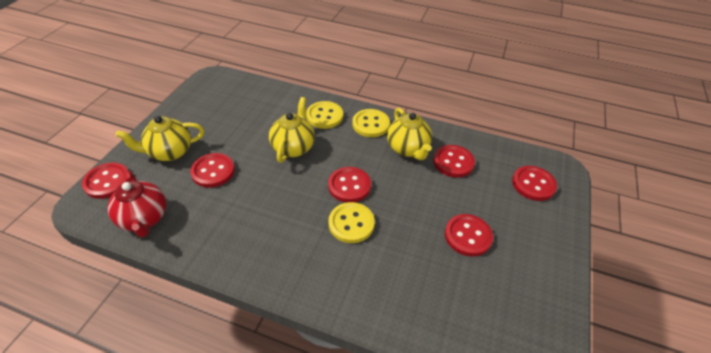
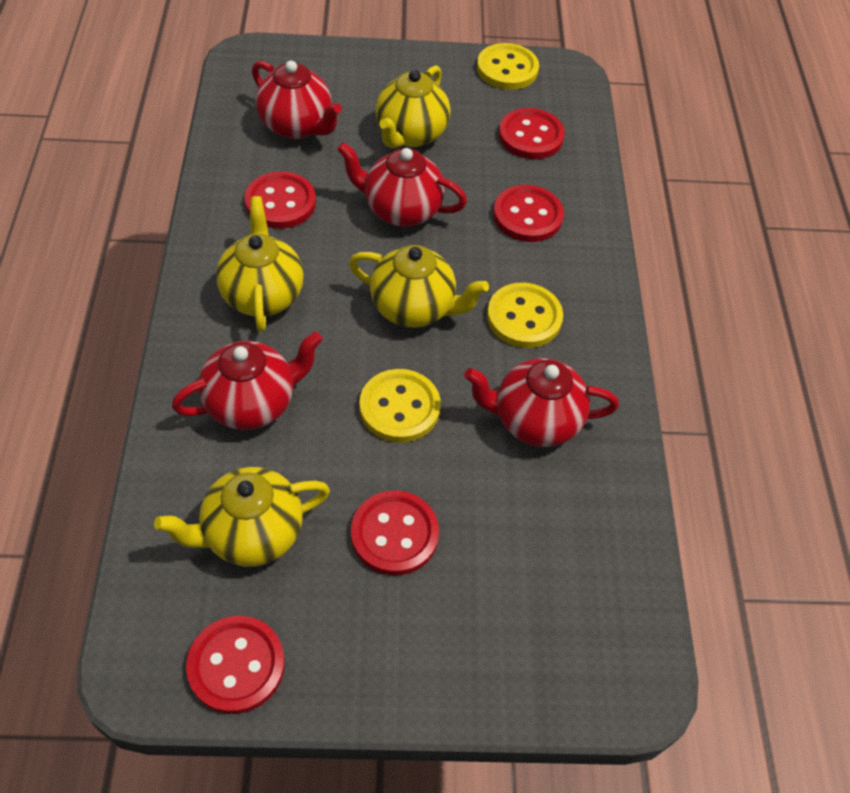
red button: 6 -> 5
red teapot: 1 -> 4
yellow teapot: 3 -> 4

